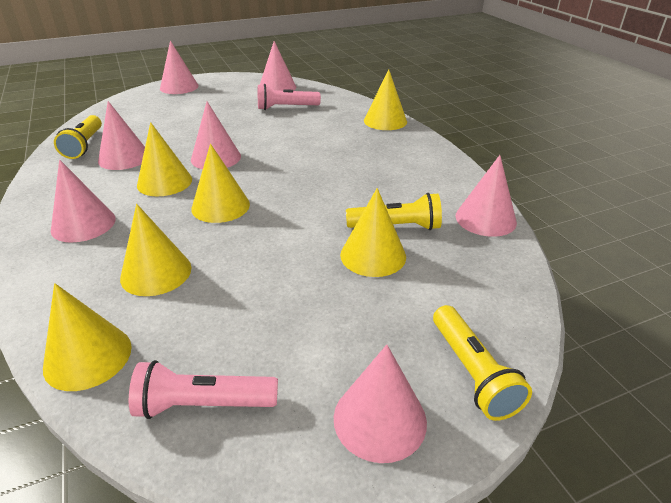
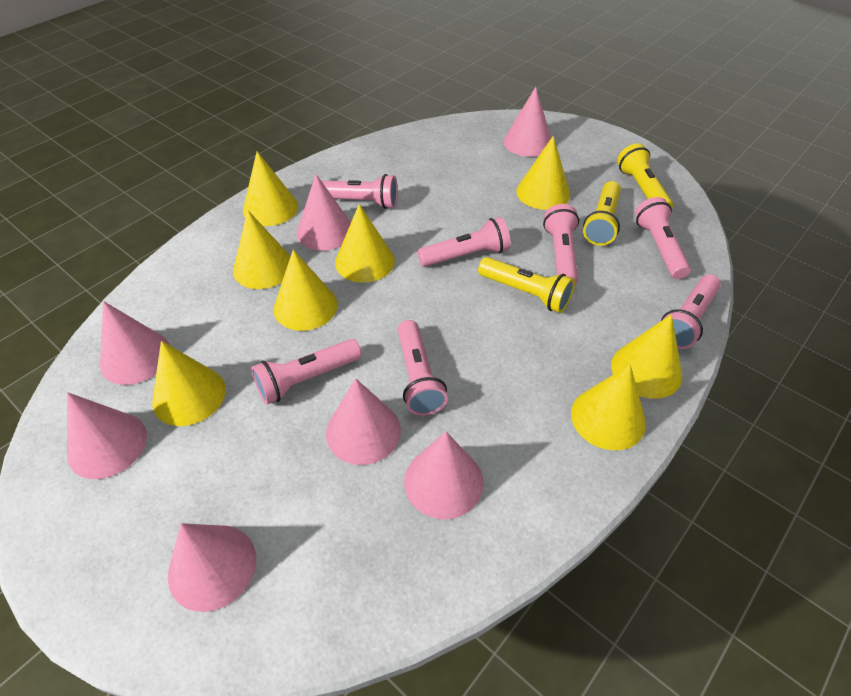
pink flashlight: 2 -> 7
yellow cone: 6 -> 8

